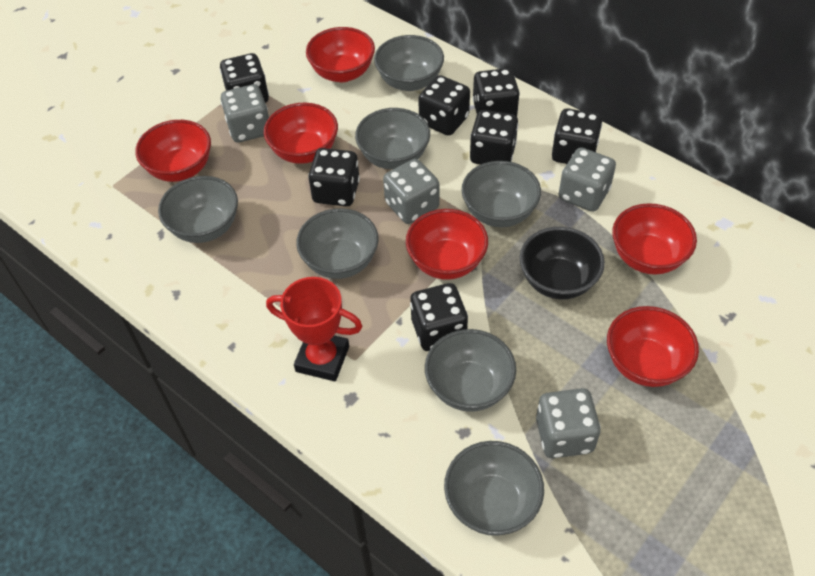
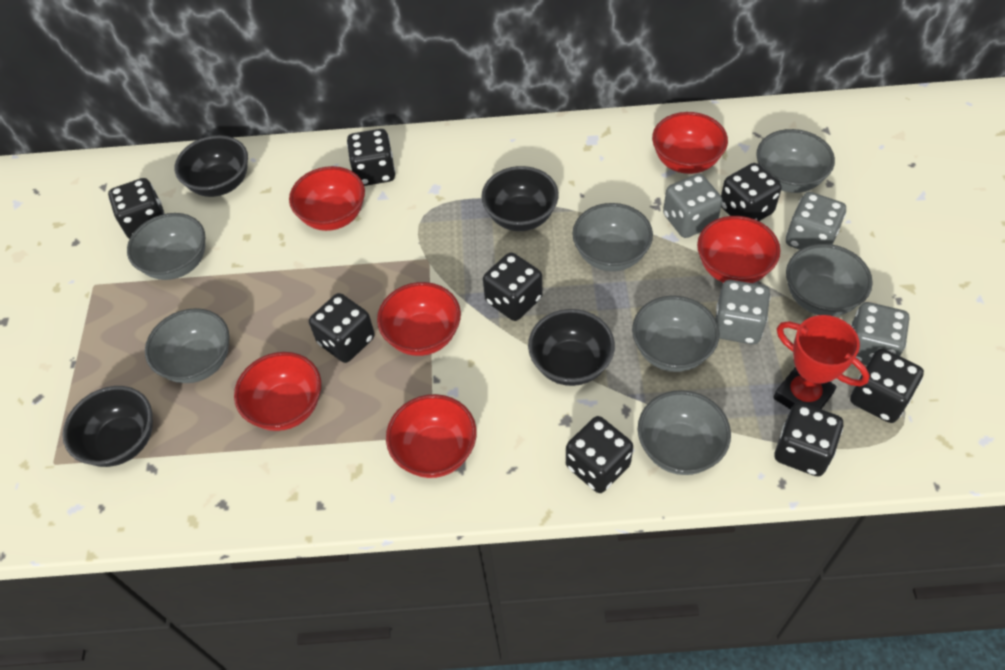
black bowl: 1 -> 4
black dice: 7 -> 8

